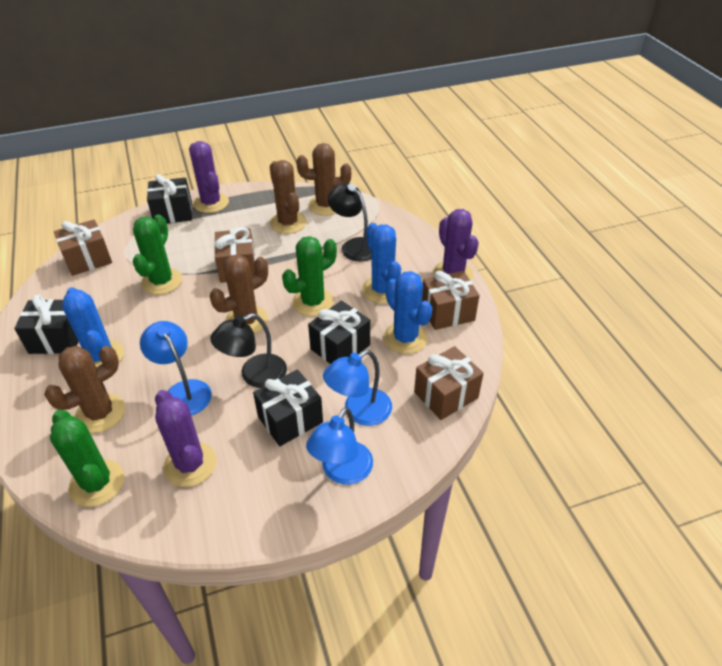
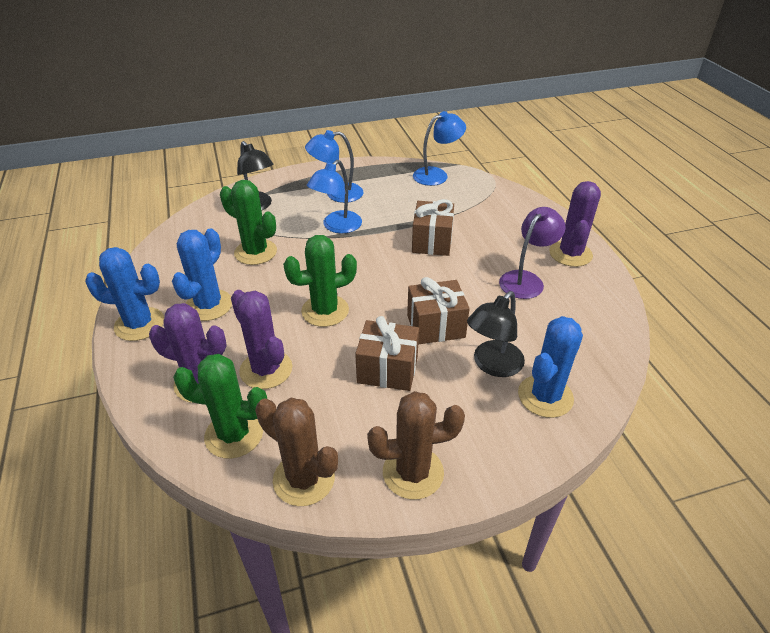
black gift: 4 -> 0
brown cactus: 4 -> 2
brown gift: 4 -> 3
purple lamp: 0 -> 1

